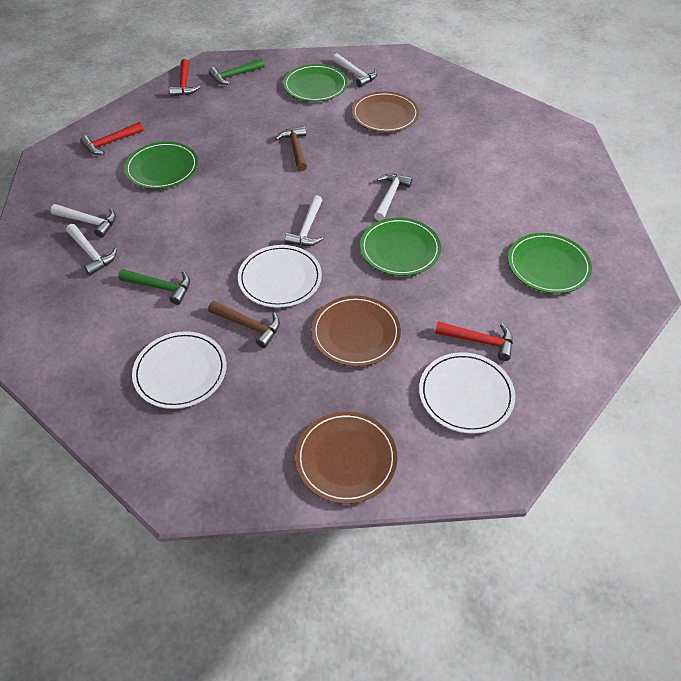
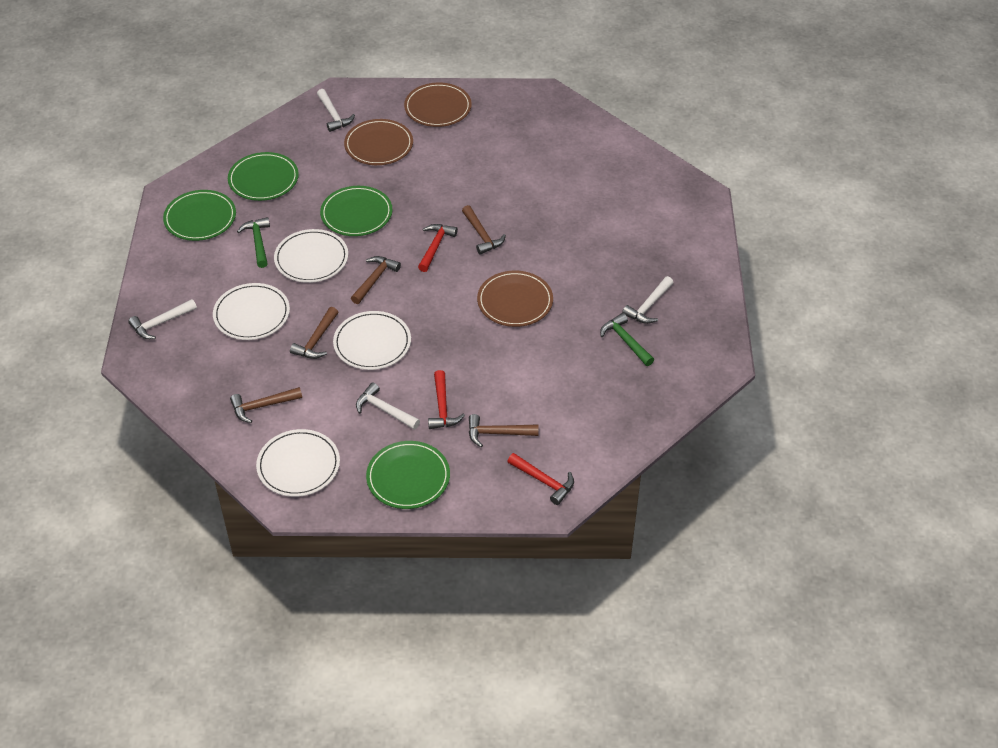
brown hammer: 2 -> 5
white hammer: 5 -> 4
white plate: 3 -> 4

